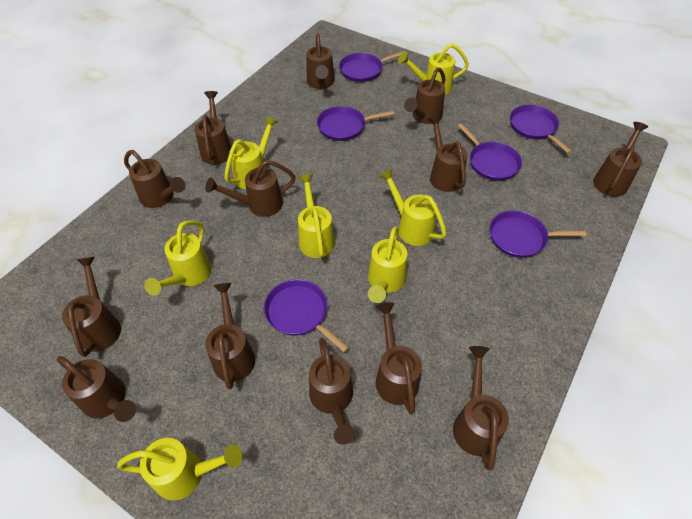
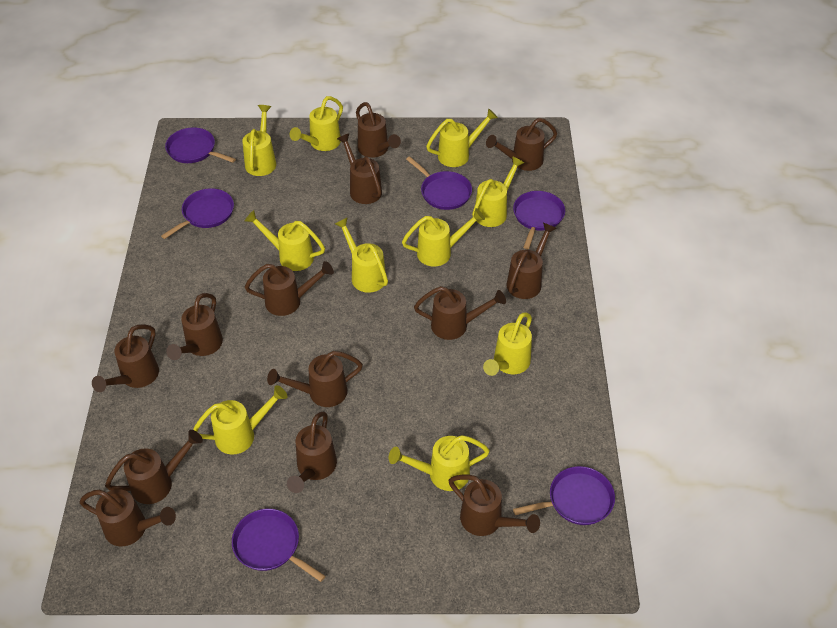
yellow watering can: 7 -> 10

